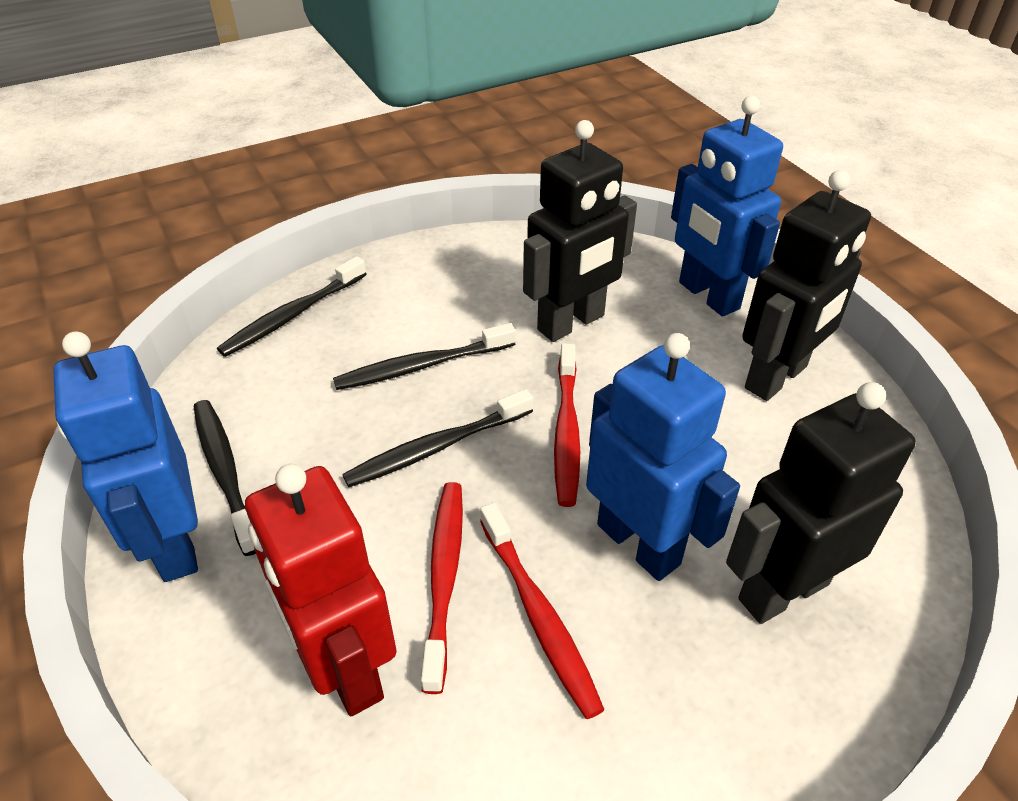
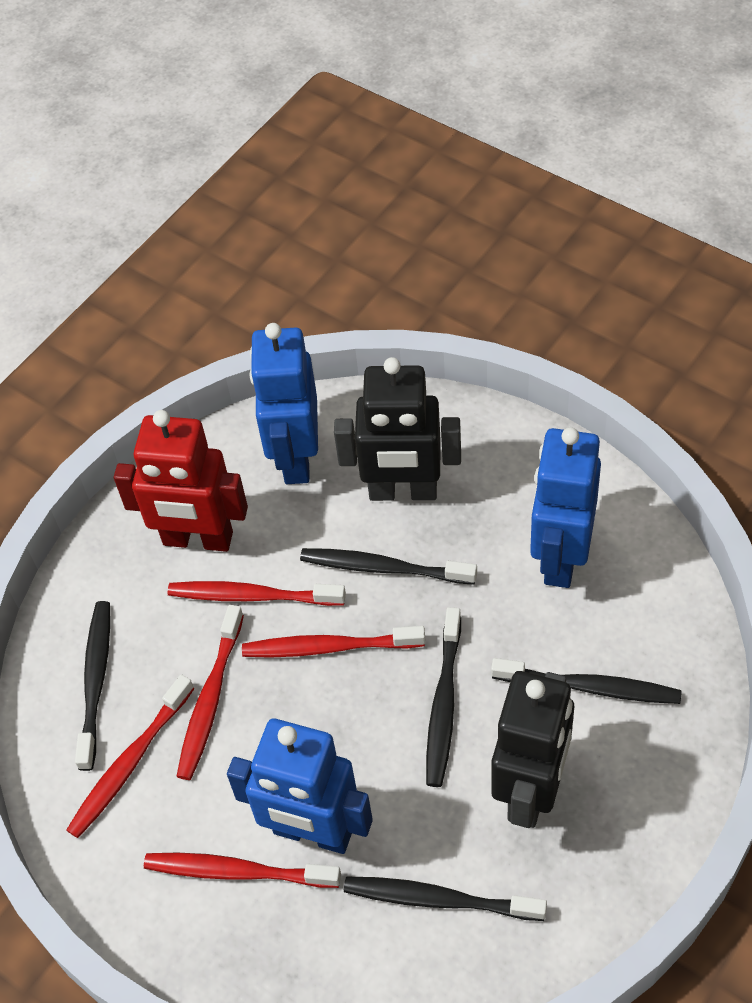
black robot: 3 -> 2
black toothbrush: 4 -> 5
red toothbrush: 3 -> 5

